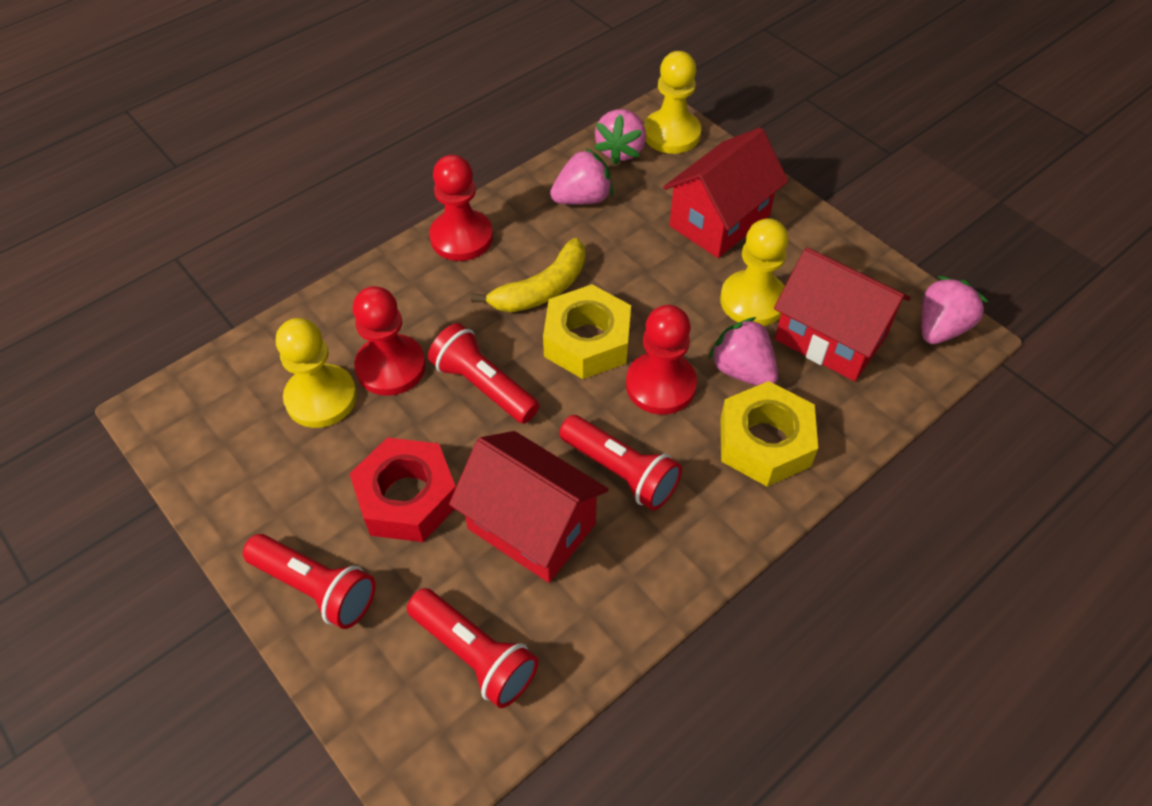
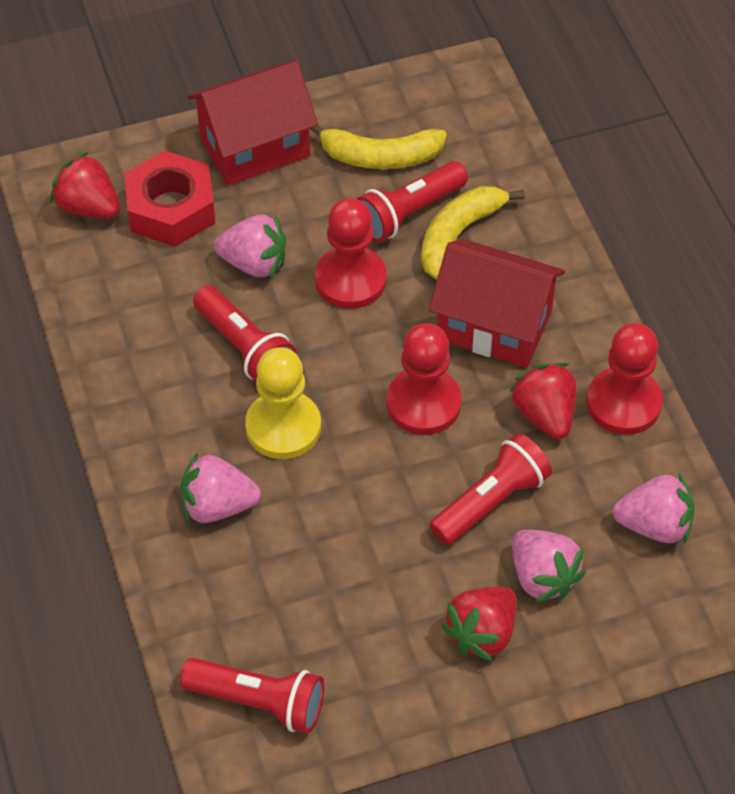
red house: 3 -> 2
red strawberry: 0 -> 3
yellow banana: 1 -> 2
yellow nut: 2 -> 0
yellow pawn: 3 -> 1

